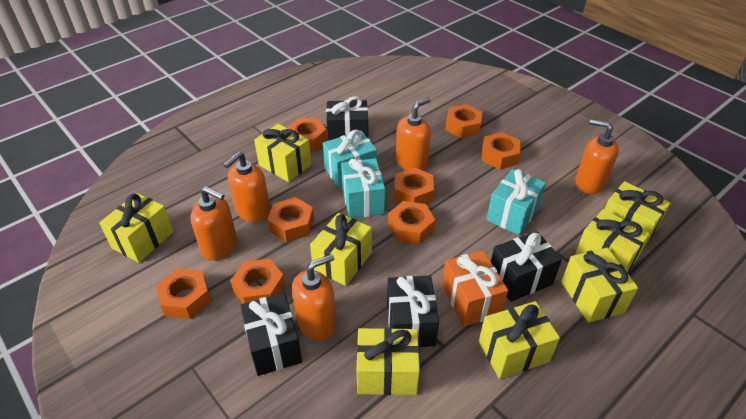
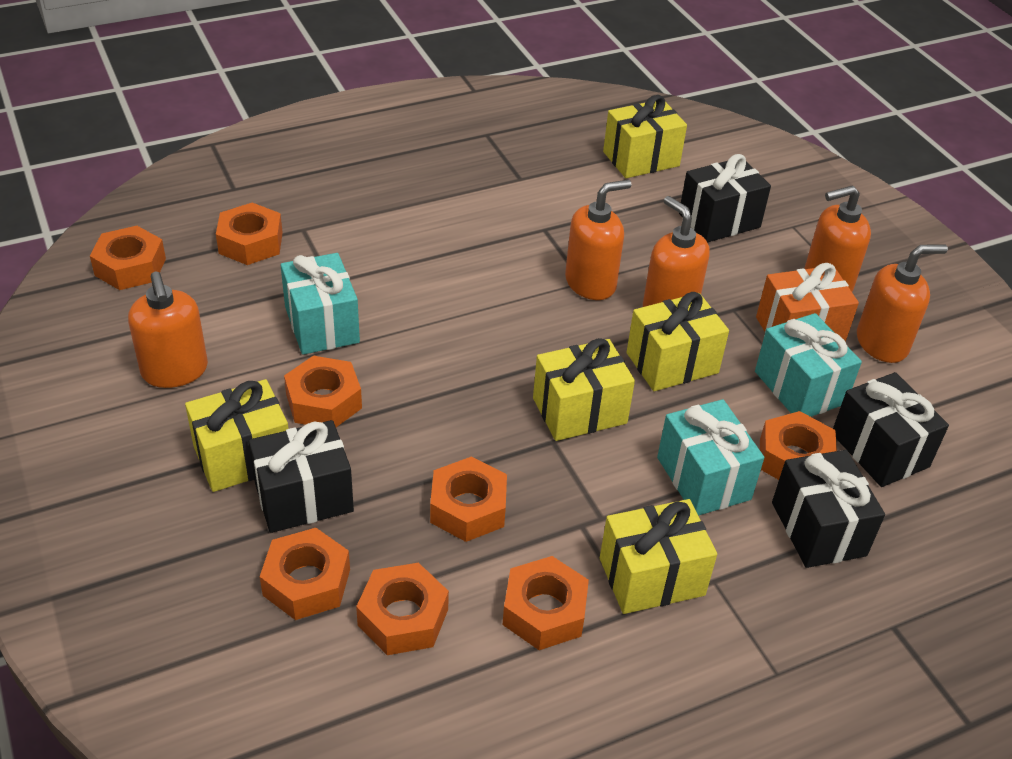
yellow gift: 8 -> 5

